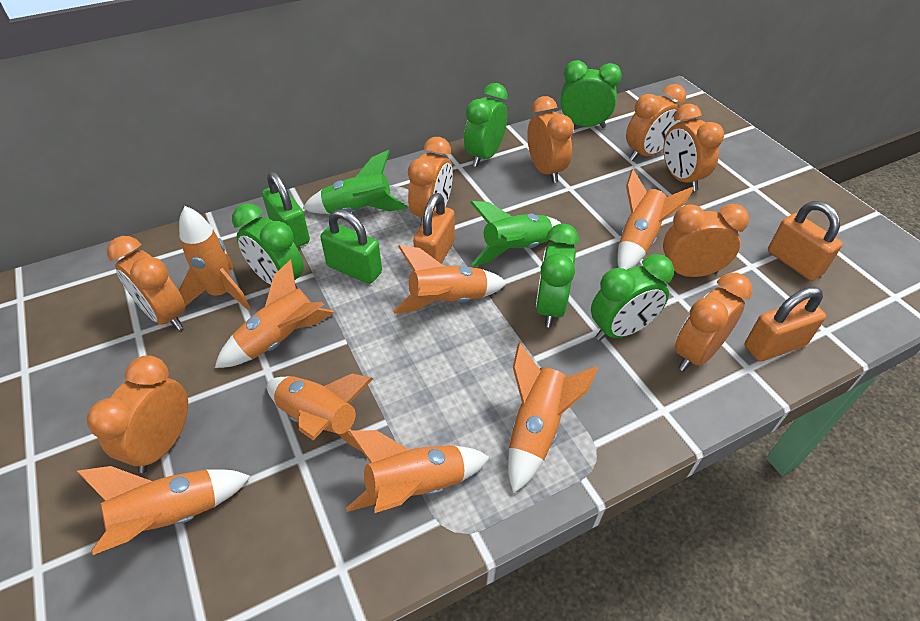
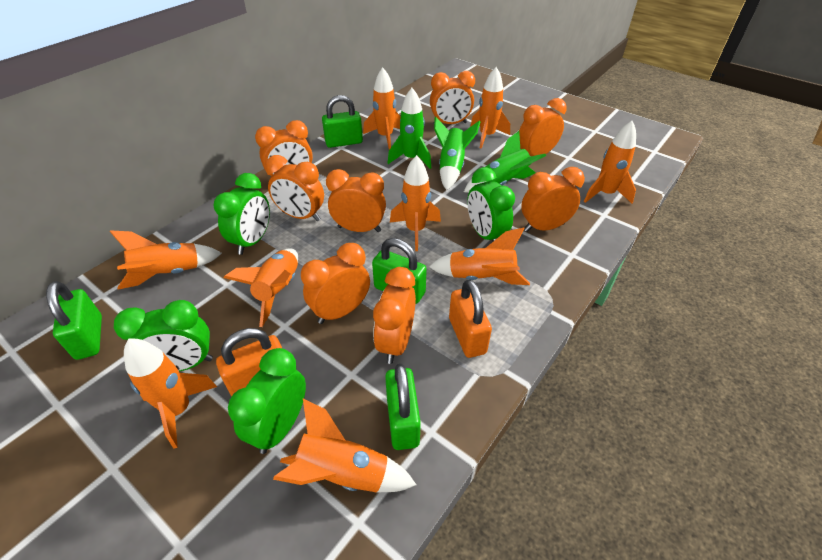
green clock: 5 -> 4
green padlock: 2 -> 4
green rocket: 2 -> 3
orange padlock: 3 -> 2
orange rocket: 8 -> 9

